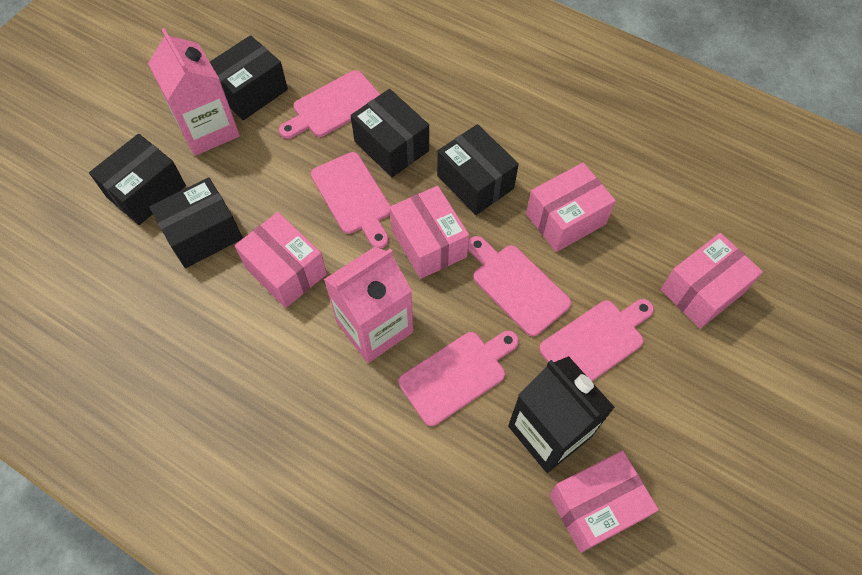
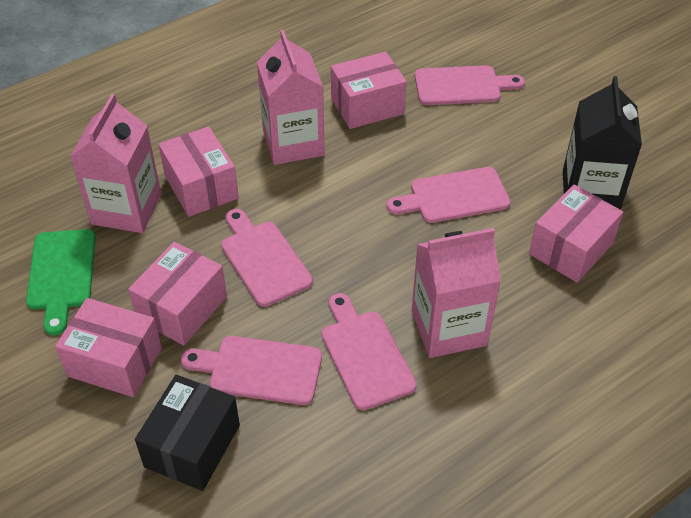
black box: 5 -> 1
green cutting board: 0 -> 1
pink carton: 2 -> 3

